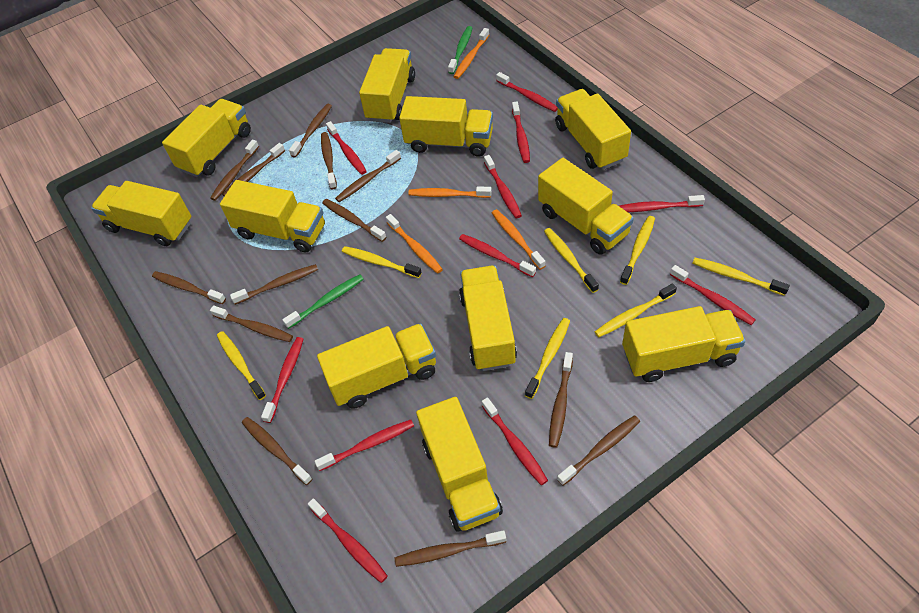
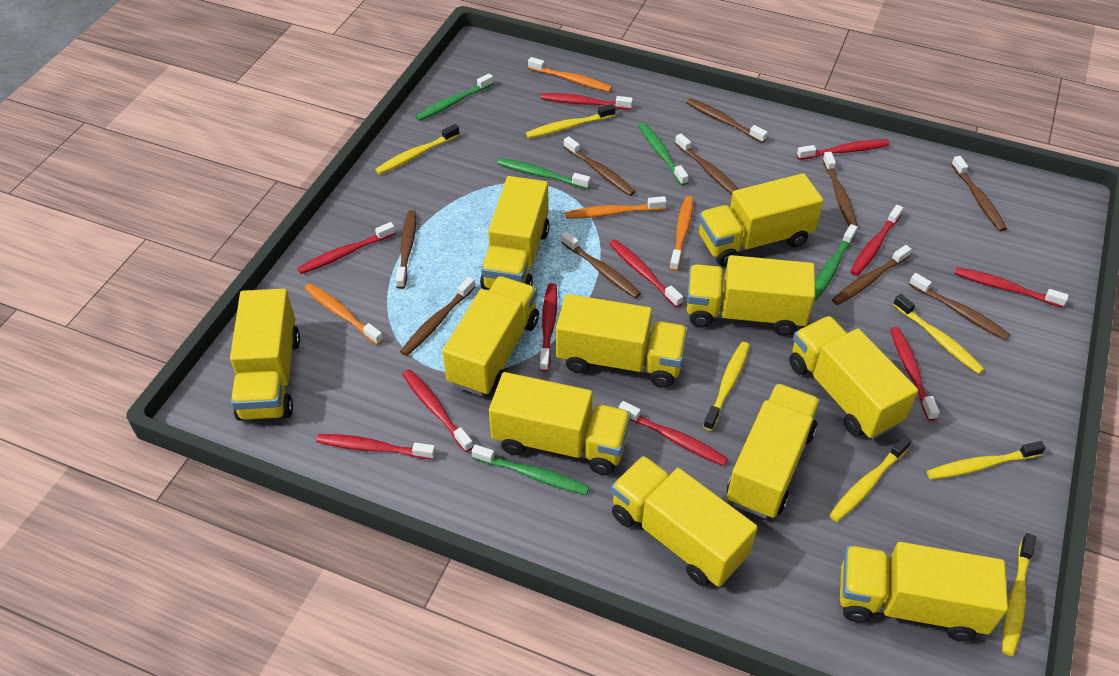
brown toothbrush: 13 -> 10
green toothbrush: 2 -> 5

